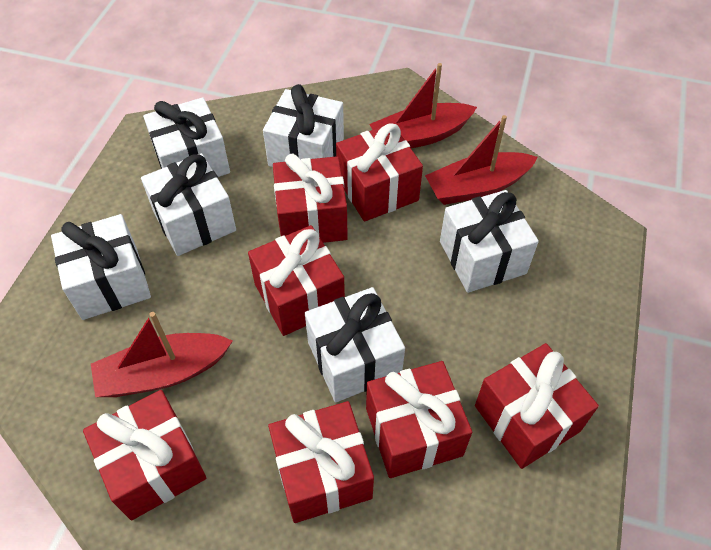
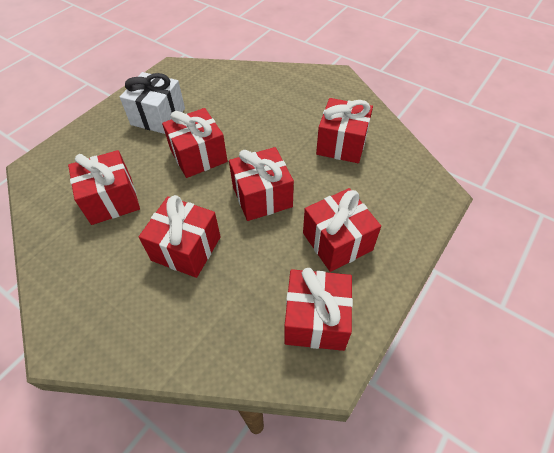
red boat: 3 -> 0
white gift: 6 -> 1

